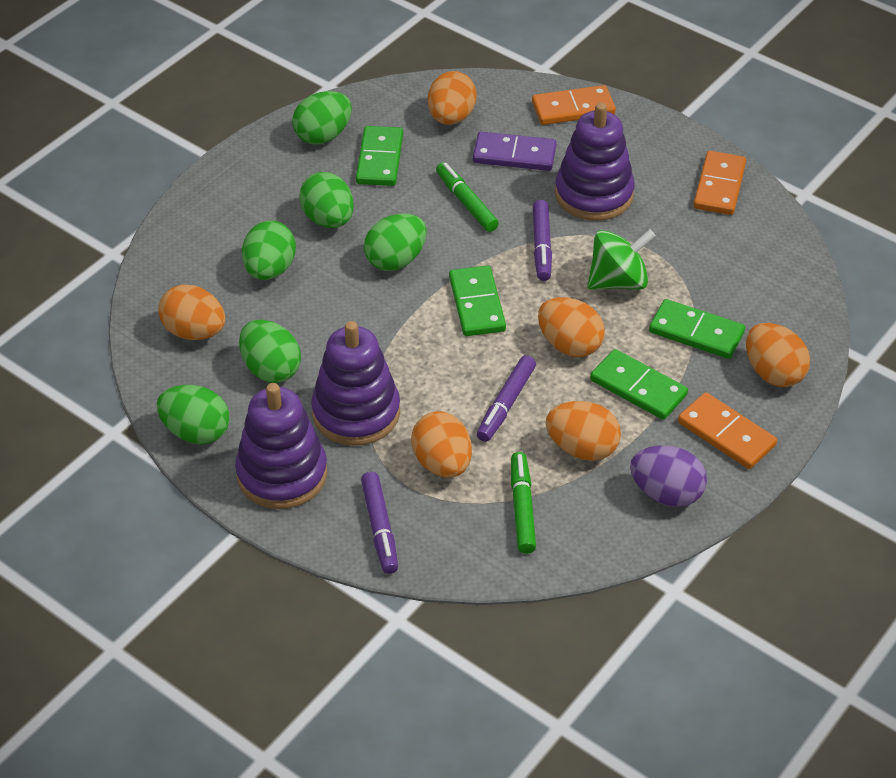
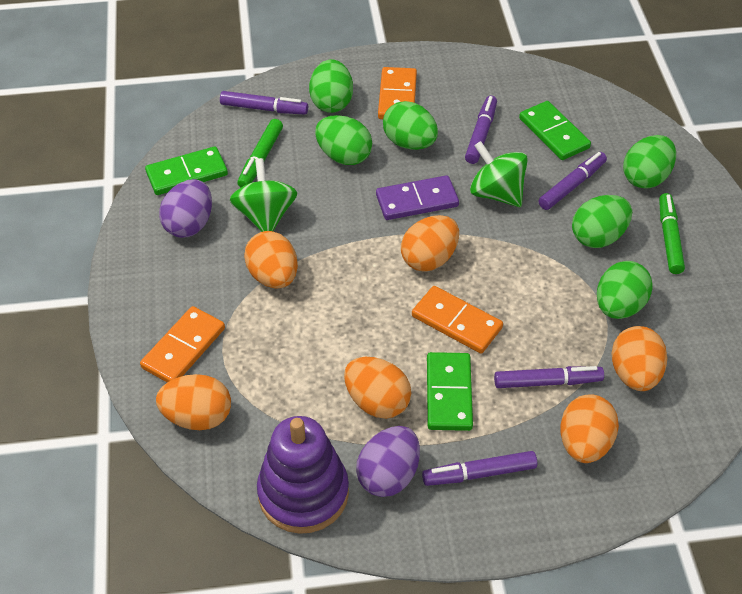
green domino: 4 -> 3
green spinning top: 1 -> 2
purple egg: 1 -> 2
purple marker: 3 -> 5
purple stacking toy: 3 -> 1

